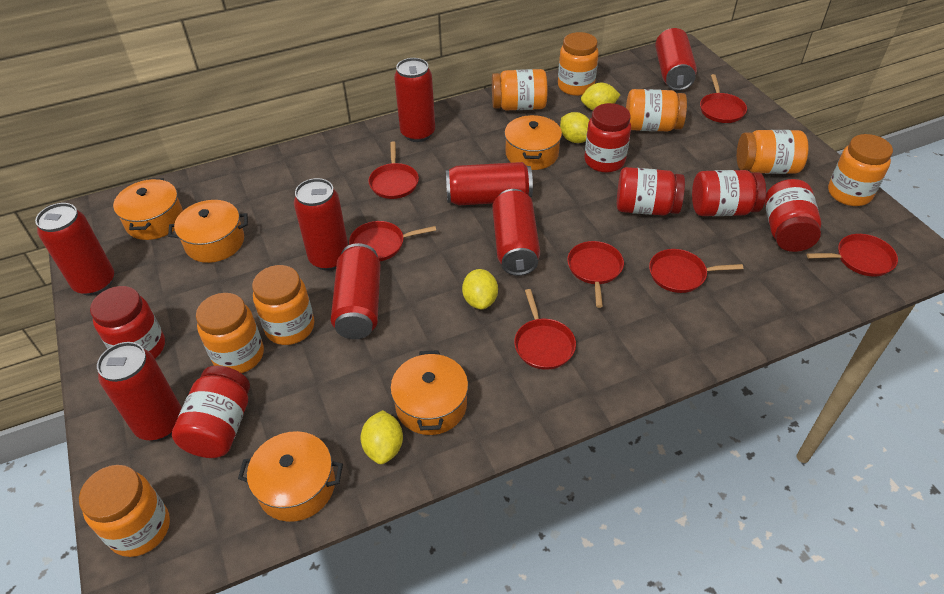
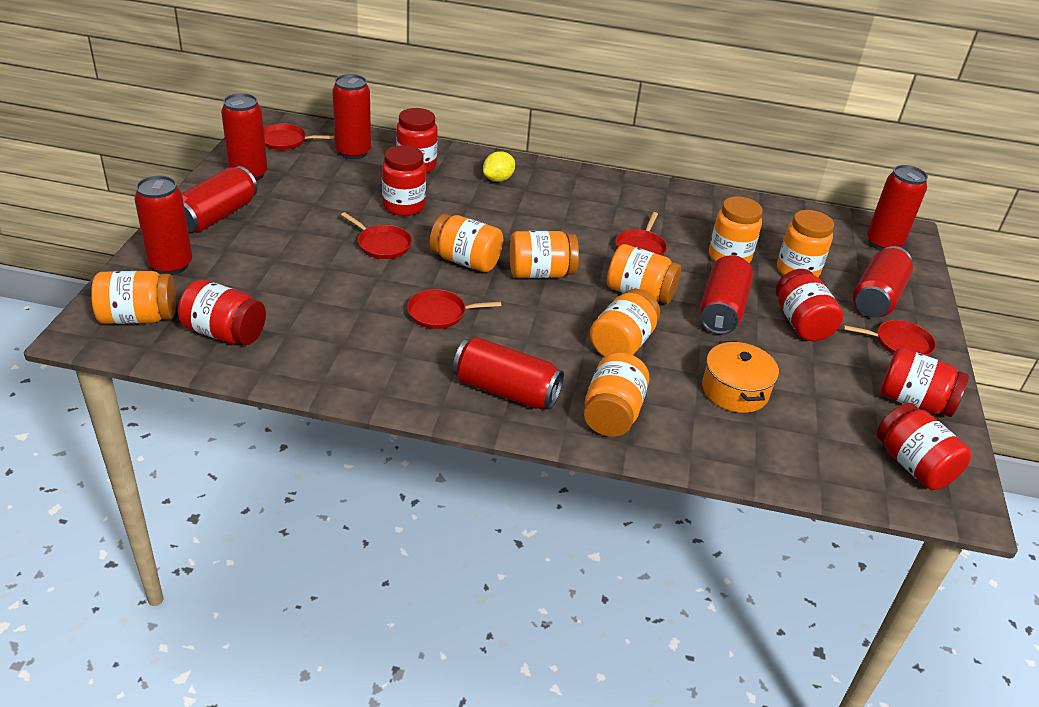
orange pot: 5 -> 1
red pan: 7 -> 5
yellow lemon: 4 -> 1

